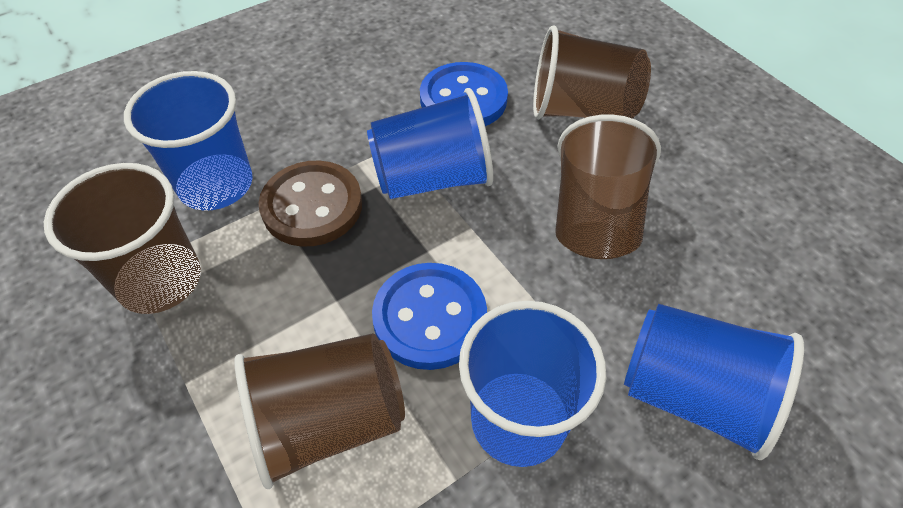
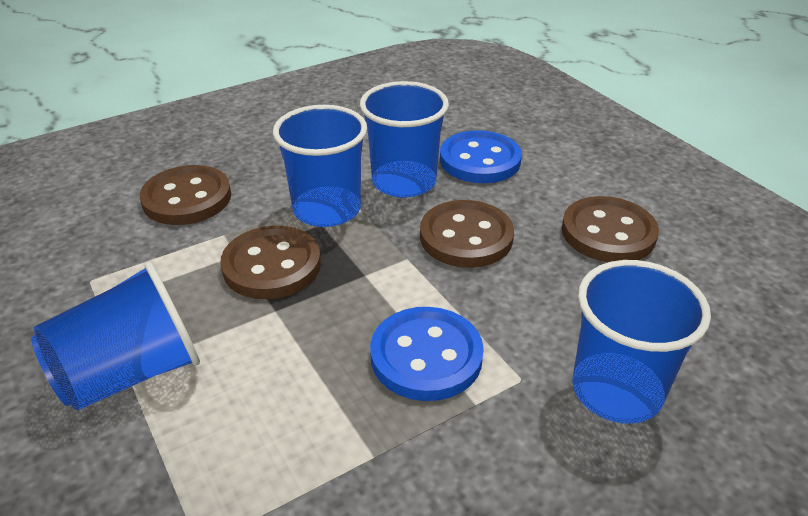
brown button: 1 -> 4
brown cup: 4 -> 0

